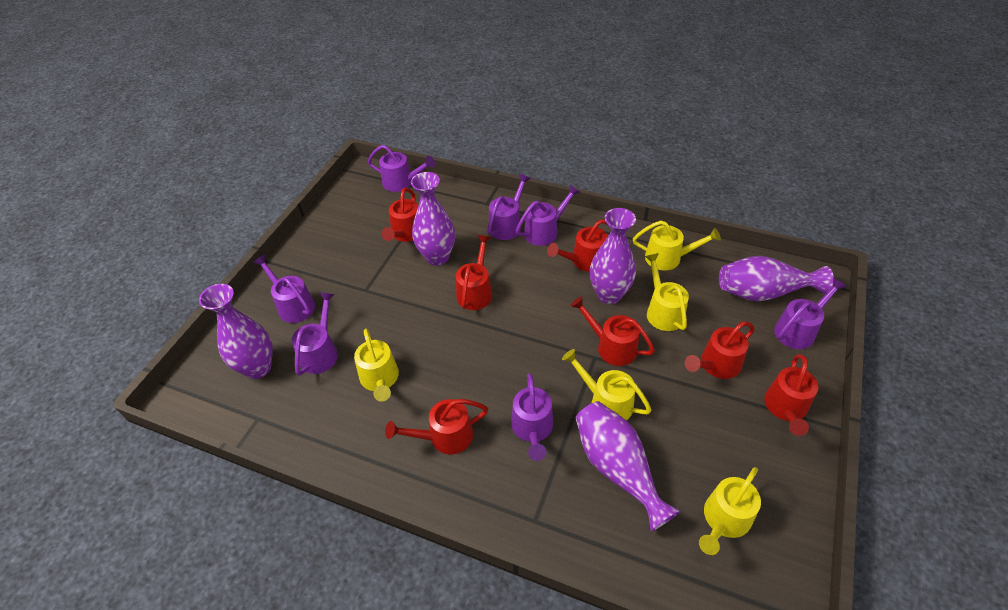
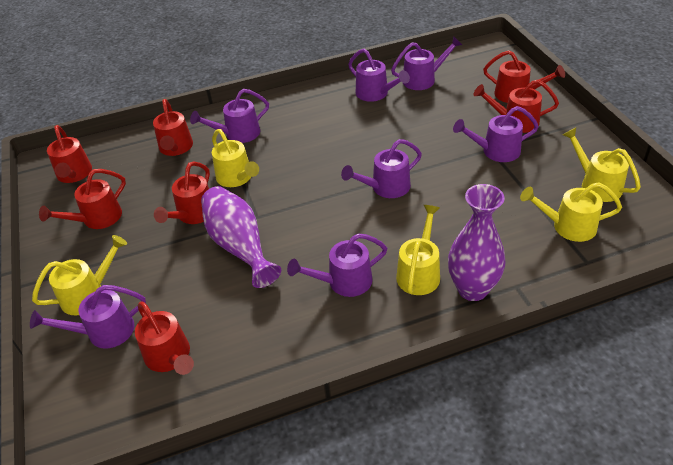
purple vase: 5 -> 2

